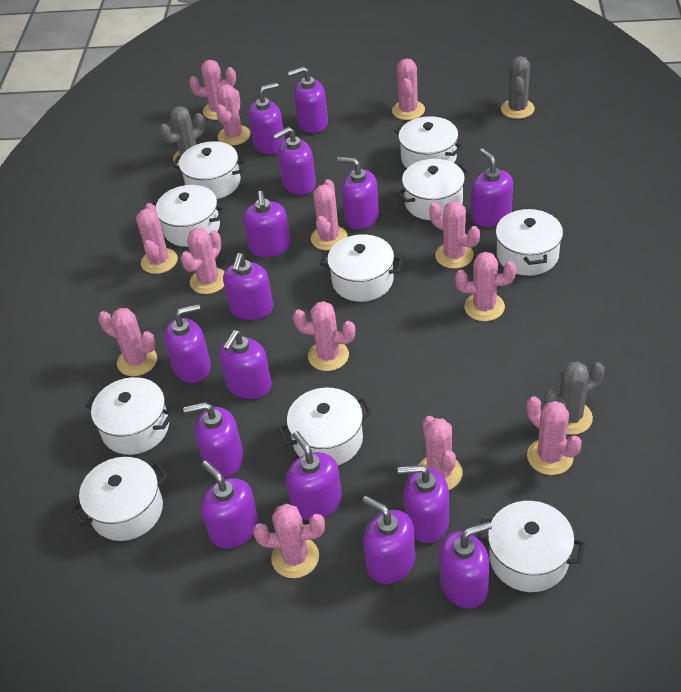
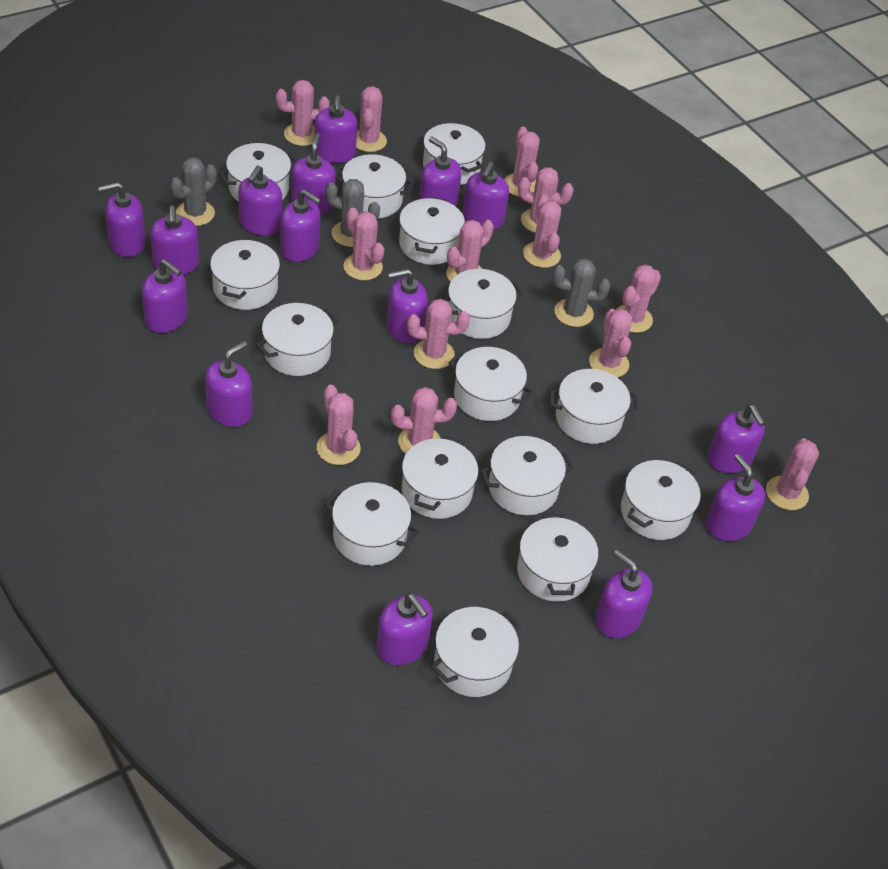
white pot: 10 -> 15

